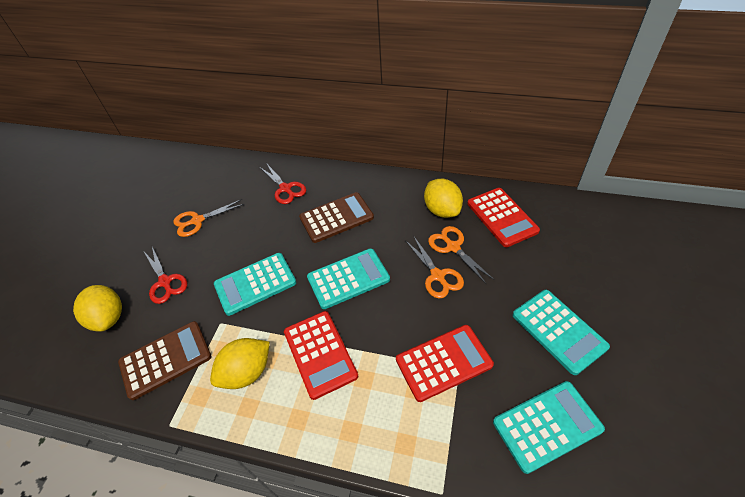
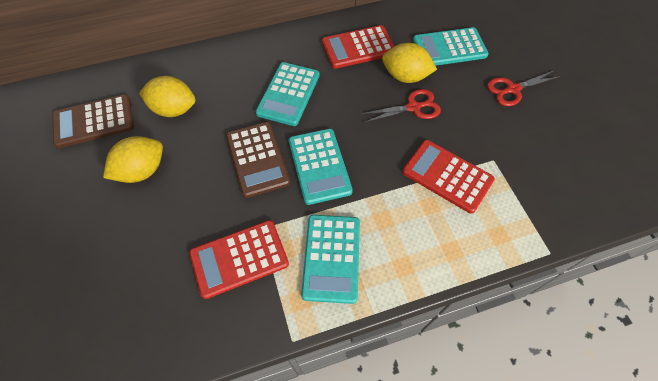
orange scissors: 3 -> 0

